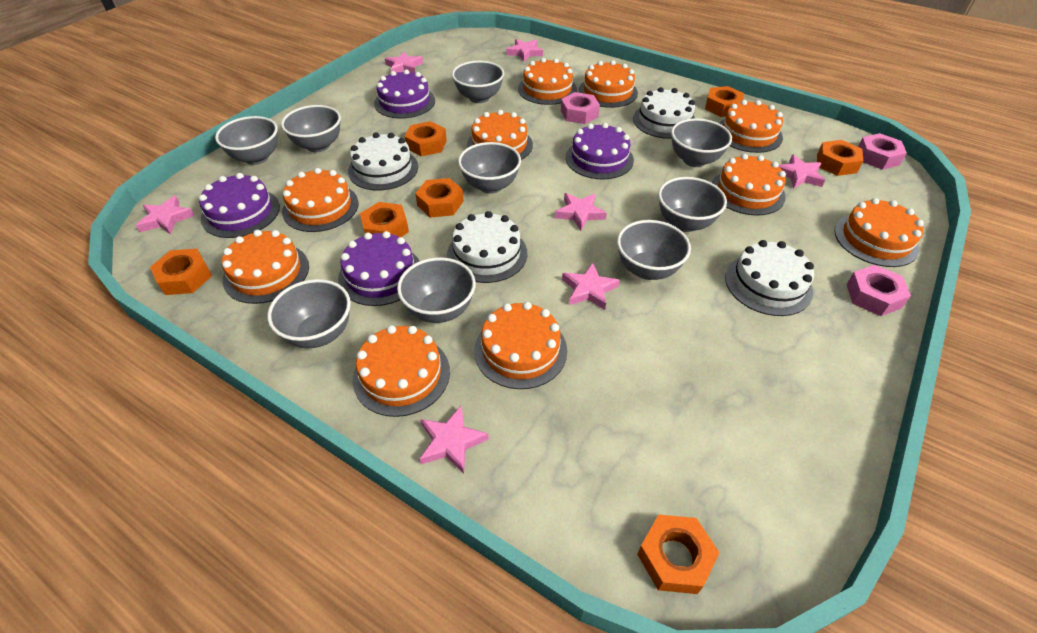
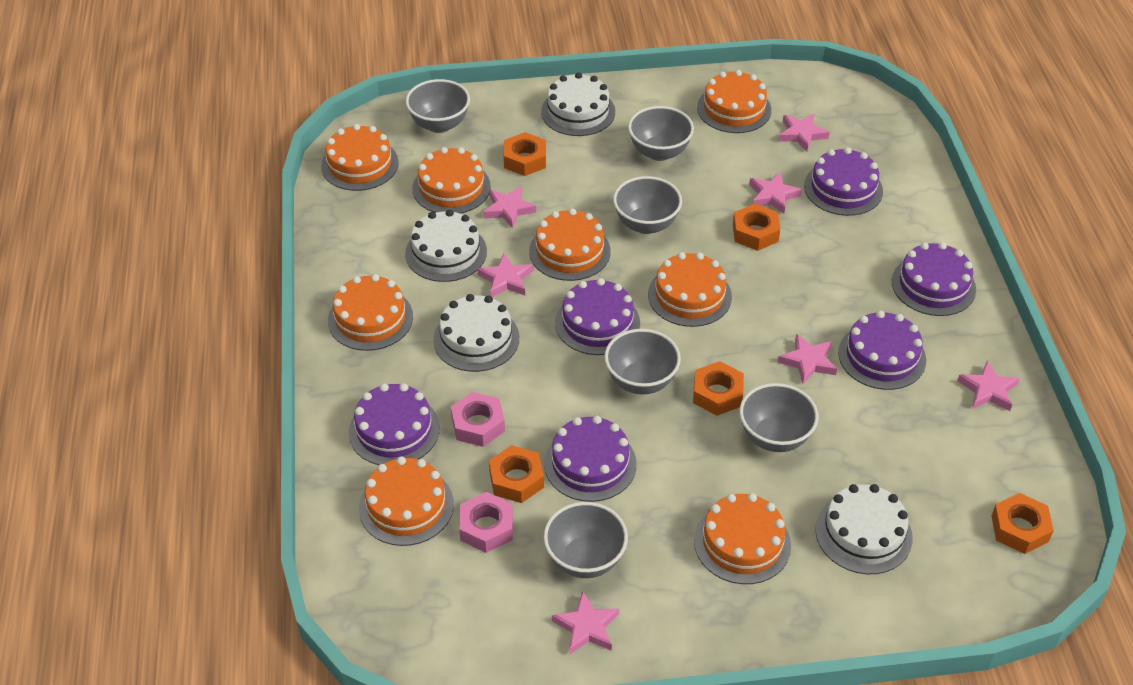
grey bowl: 9 -> 6
orange cake: 10 -> 8
orange nut: 7 -> 5
pink nut: 3 -> 2
purple cake: 4 -> 6

